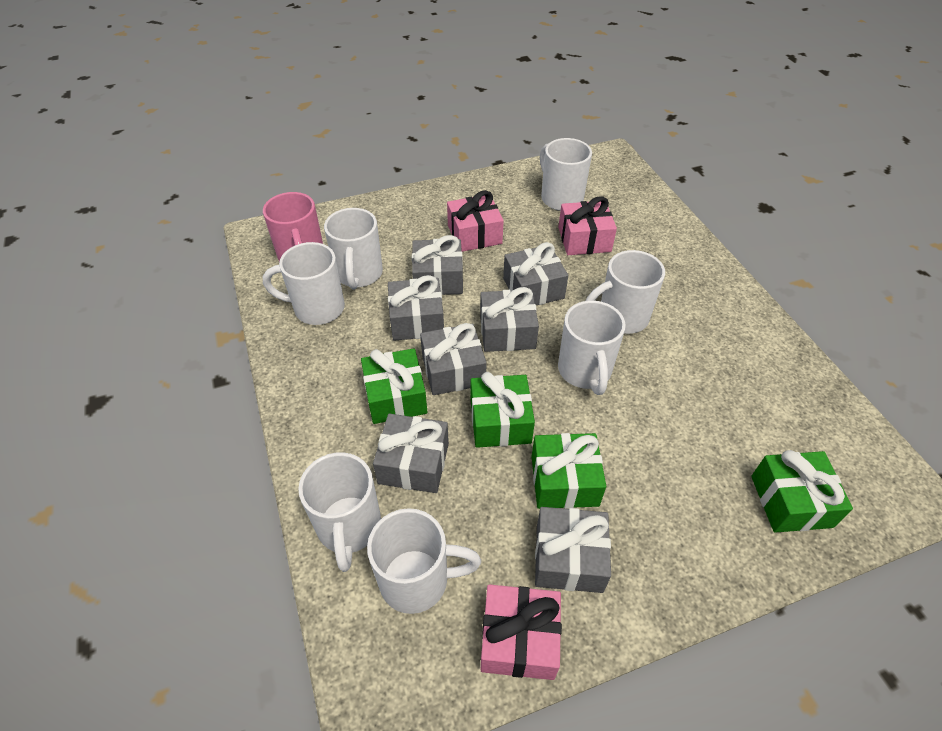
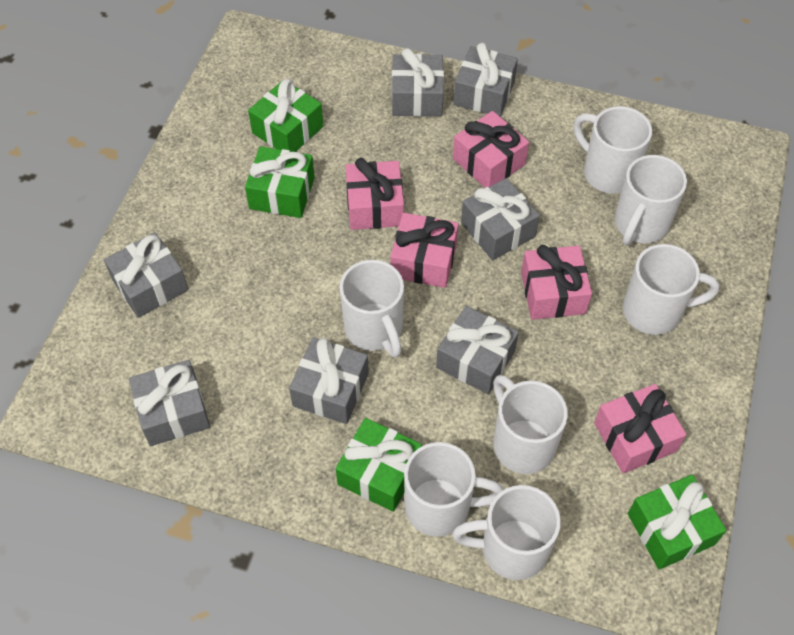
pink gift: 3 -> 5
pink mug: 1 -> 0

